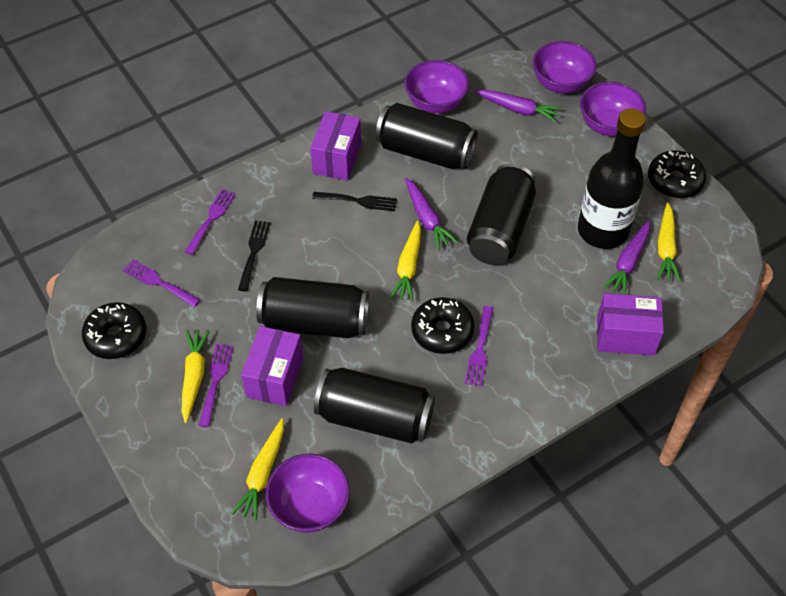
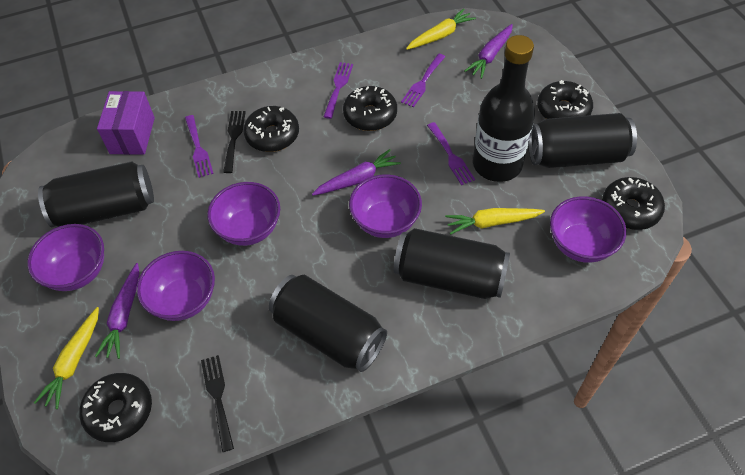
black donut: 3 -> 5
purple bowl: 4 -> 5
purple box: 3 -> 1
yellow carrot: 4 -> 3

